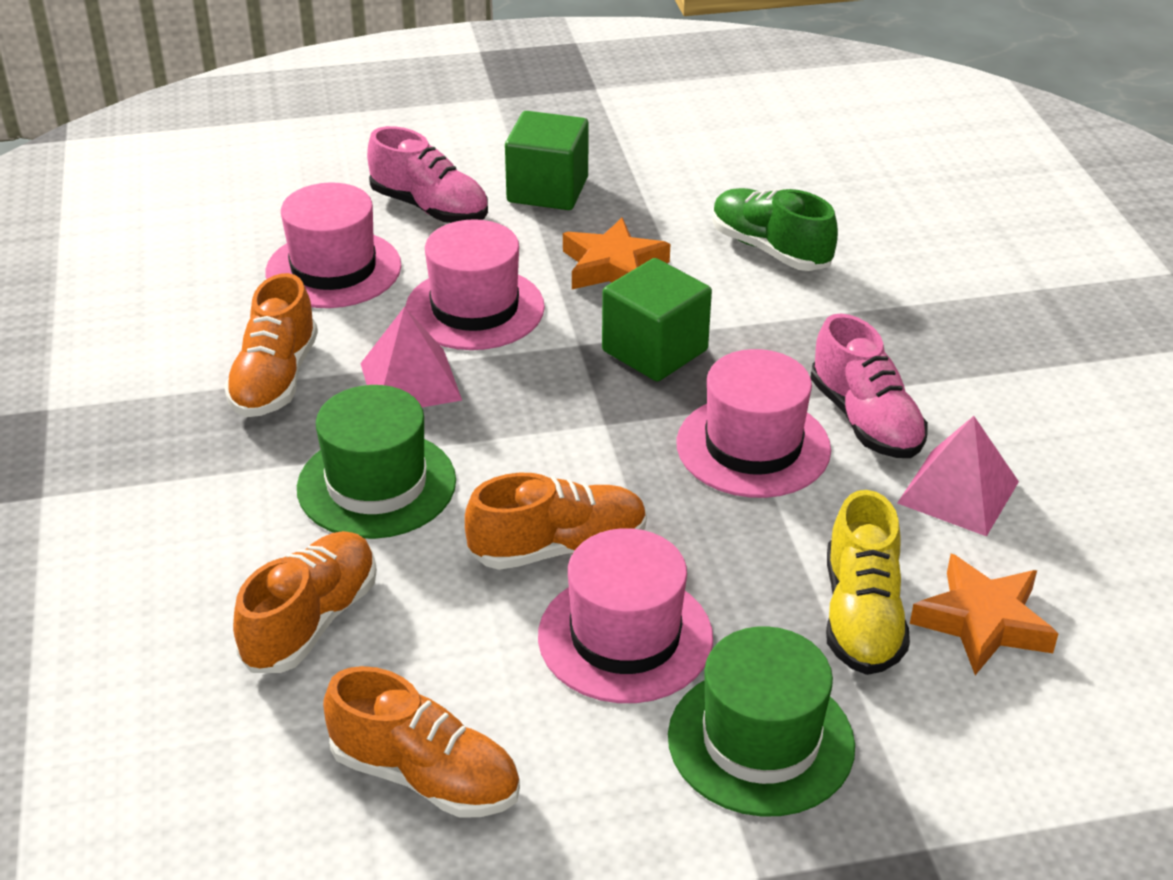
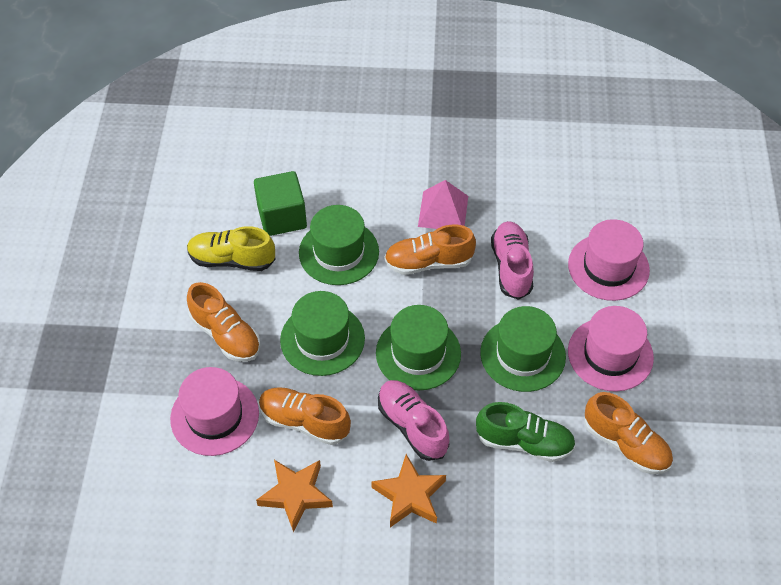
green cube: 2 -> 1
green hat: 2 -> 4
pink hat: 4 -> 3
pink pyramid: 2 -> 1

